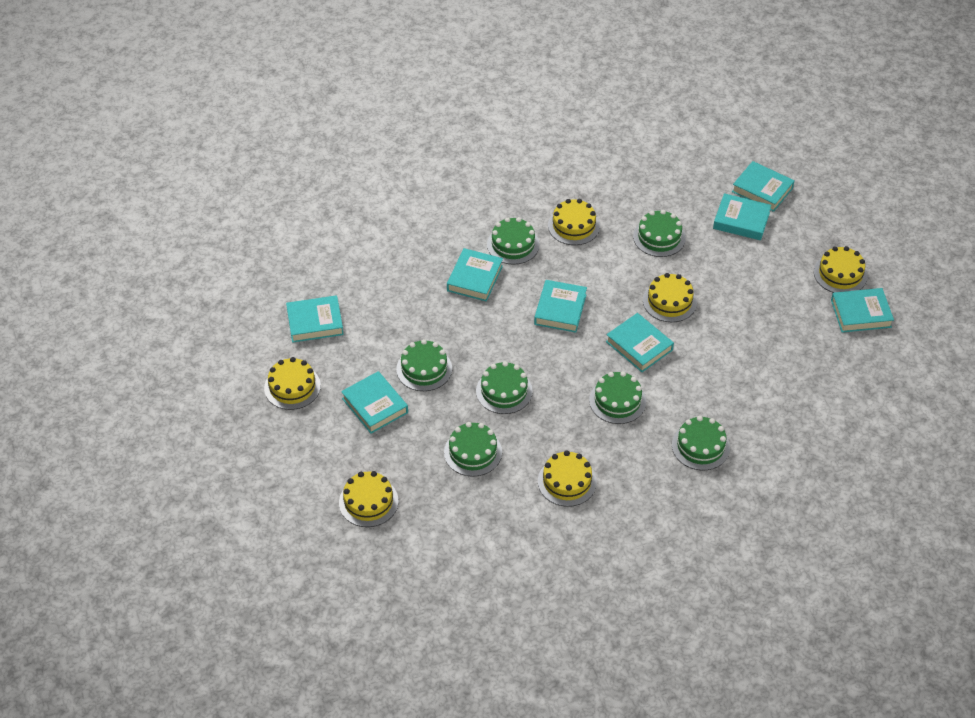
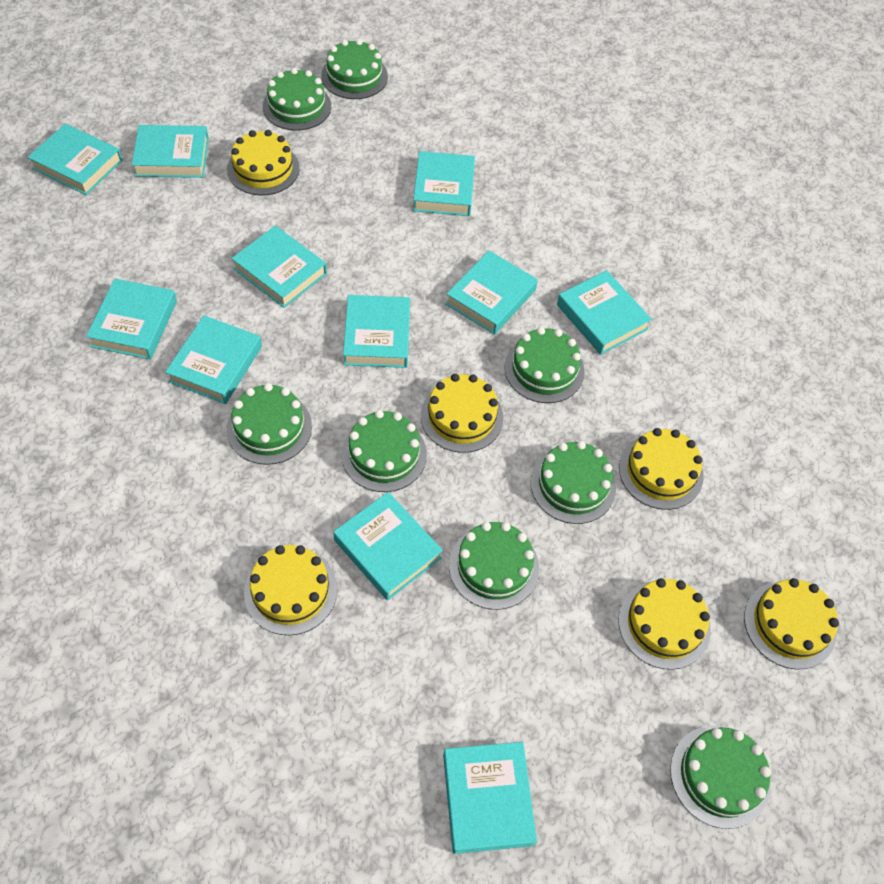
green cake: 7 -> 8
turquoise book: 8 -> 11

